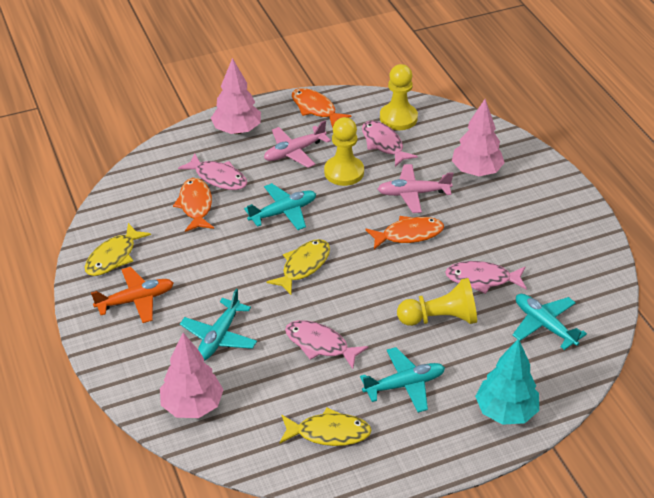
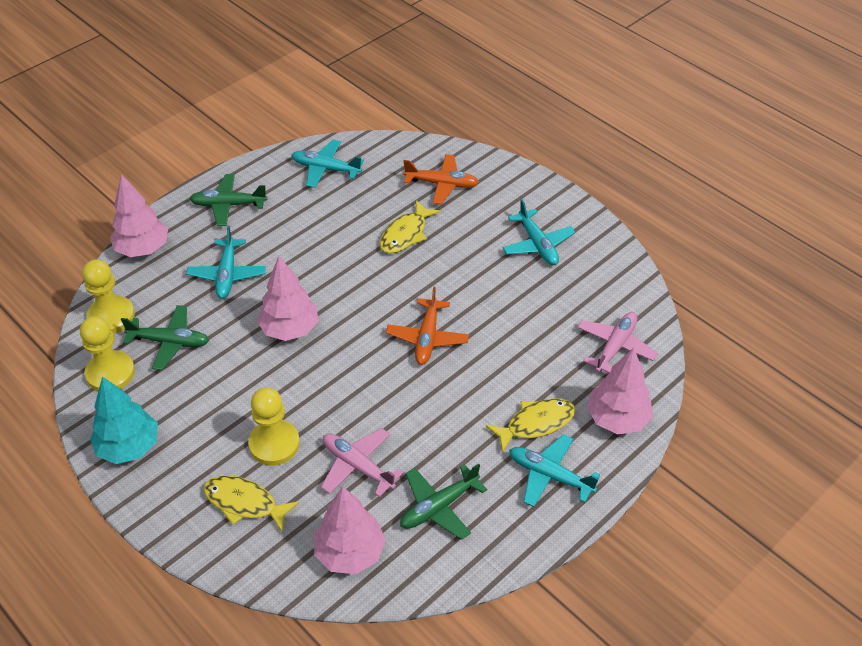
green plane: 0 -> 3
orange fish: 3 -> 0
orange plane: 1 -> 2
pink fish: 4 -> 0
pink tree: 3 -> 4

